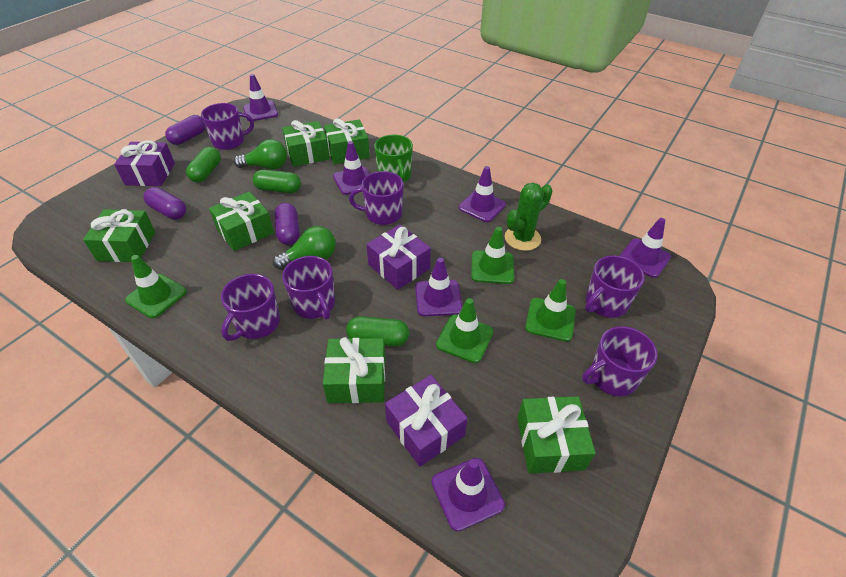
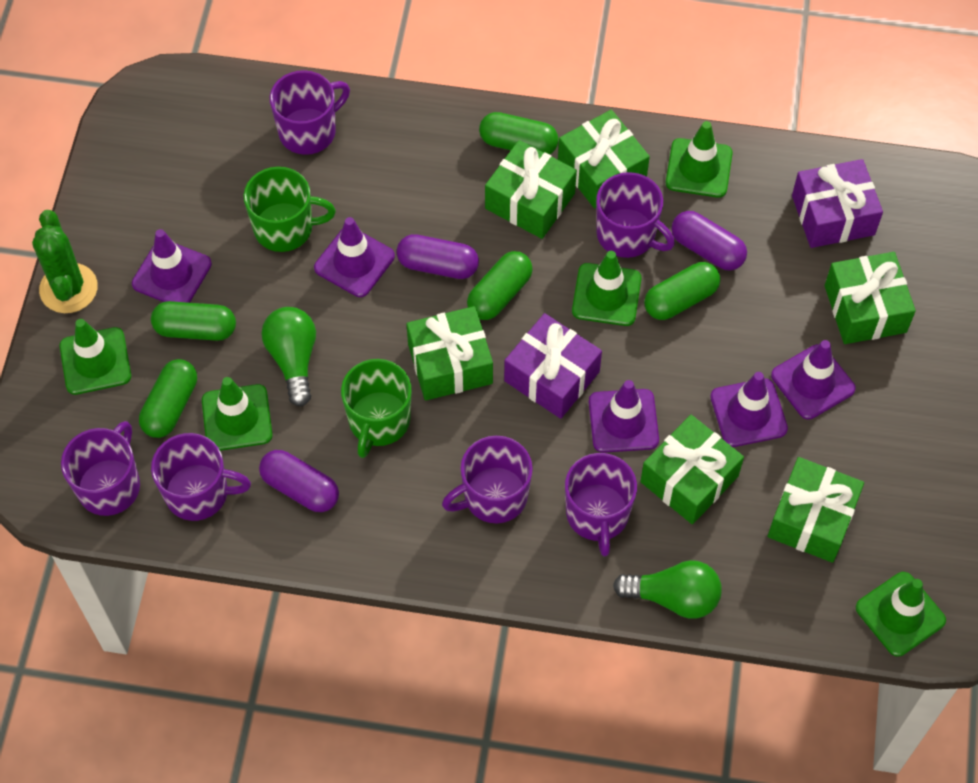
green capsule: 3 -> 5
green mug: 1 -> 2
green traffic cone: 4 -> 5
purple gift: 3 -> 2
purple traffic cone: 6 -> 5

